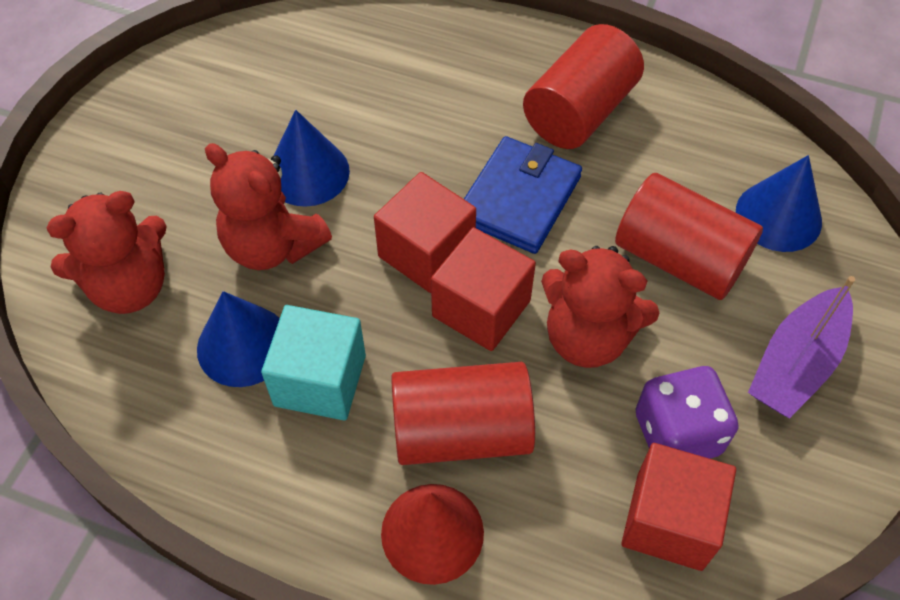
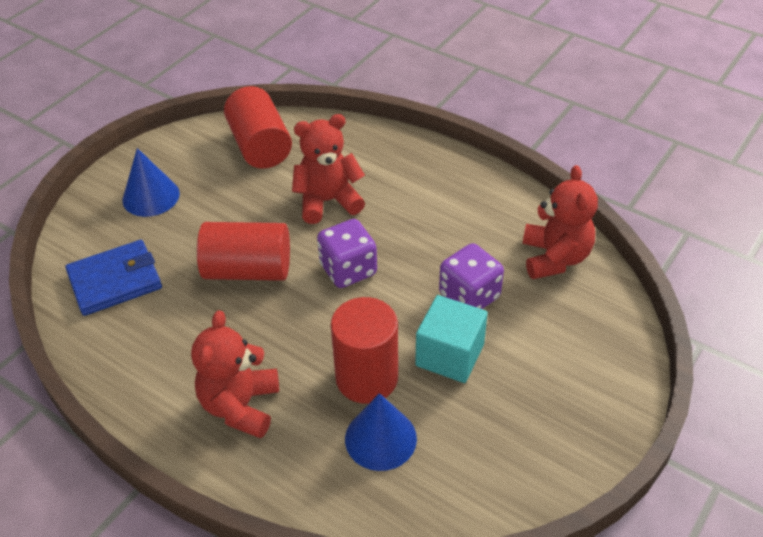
blue cone: 3 -> 2
purple boat: 1 -> 0
purple dice: 1 -> 2
red cone: 1 -> 0
red cube: 3 -> 0

